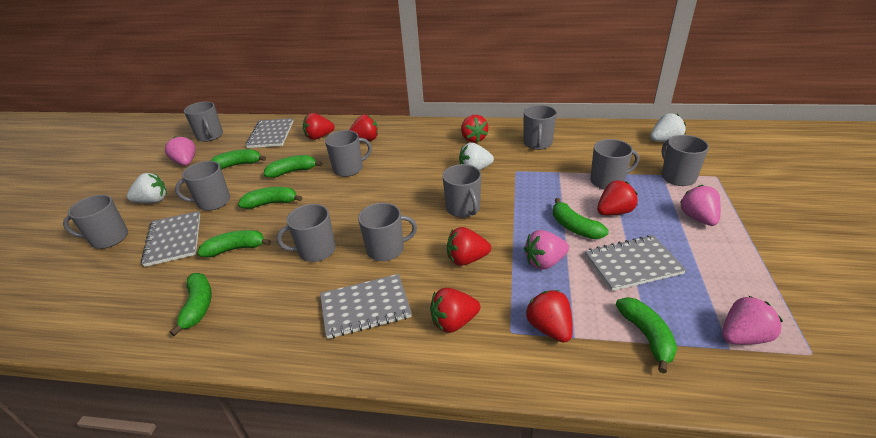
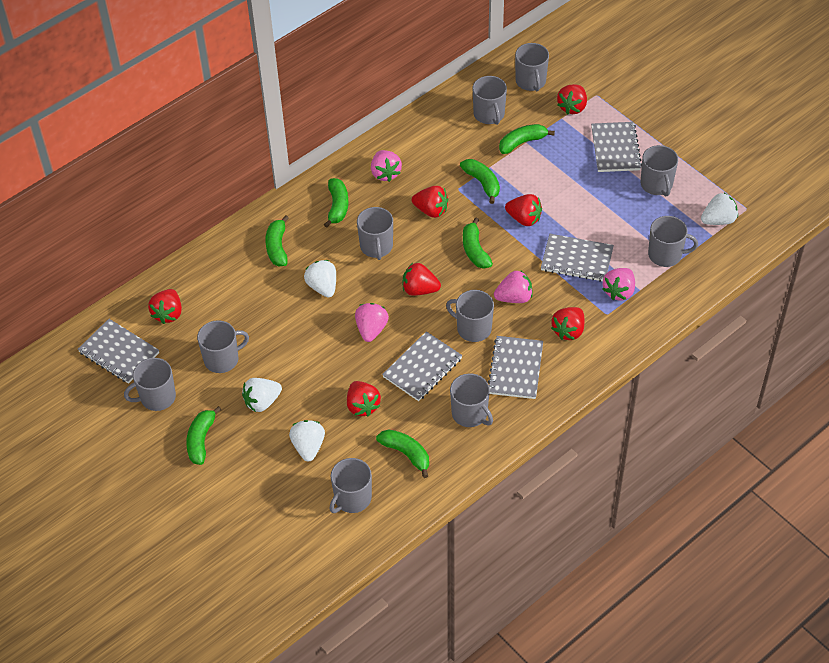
grey notebook: 4 -> 5
white strawberry: 3 -> 4

